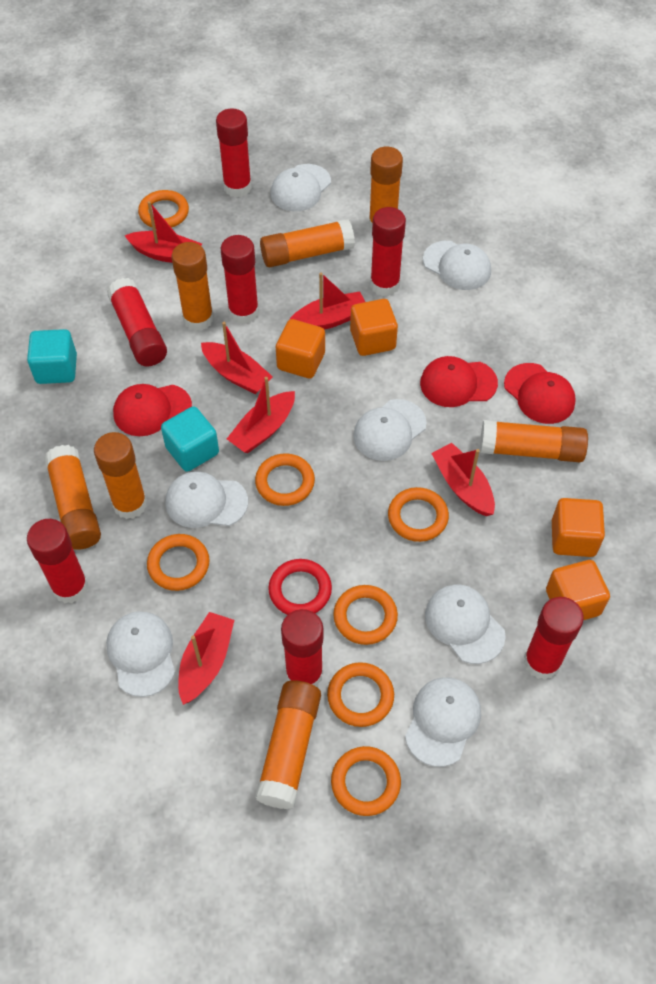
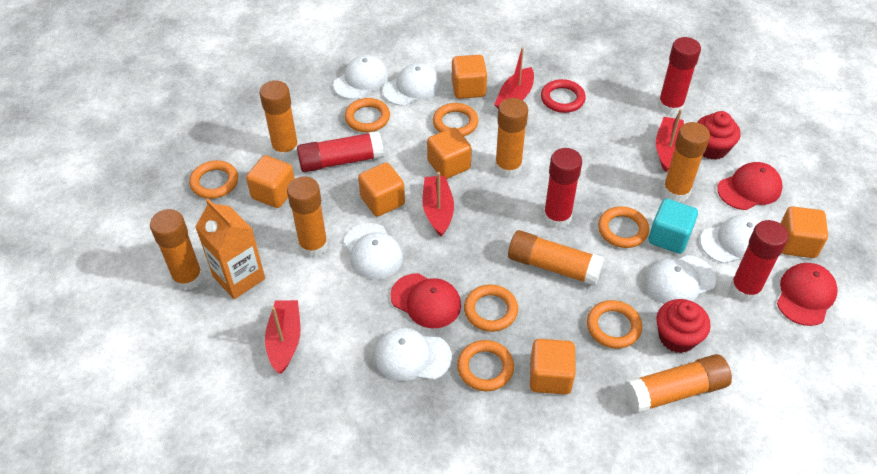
orange carton: 0 -> 1
orange cube: 4 -> 6
red boat: 6 -> 4
red cupcake: 0 -> 2
red glue stick: 7 -> 4
turquoise cube: 2 -> 1
white cap: 7 -> 6

